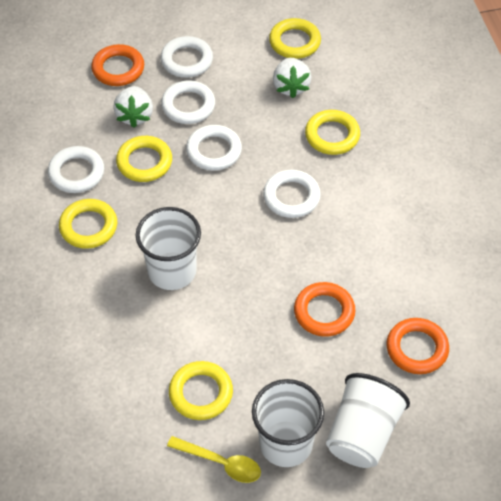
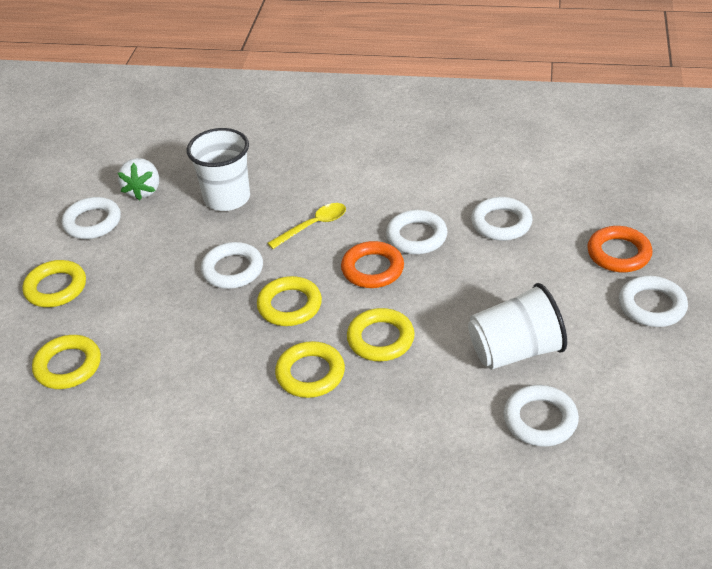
orange ring: 3 -> 2
white cup: 3 -> 2
white ring: 5 -> 6
white strawberry: 2 -> 1

